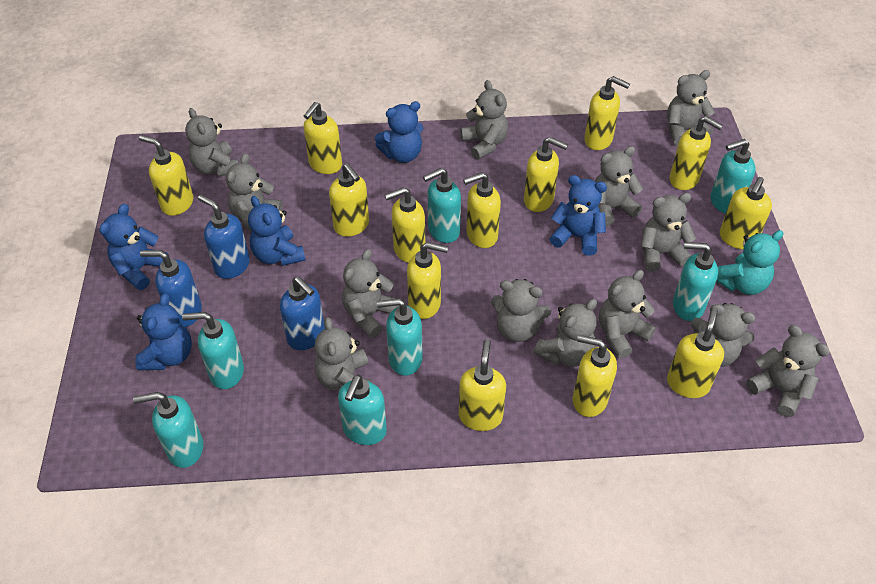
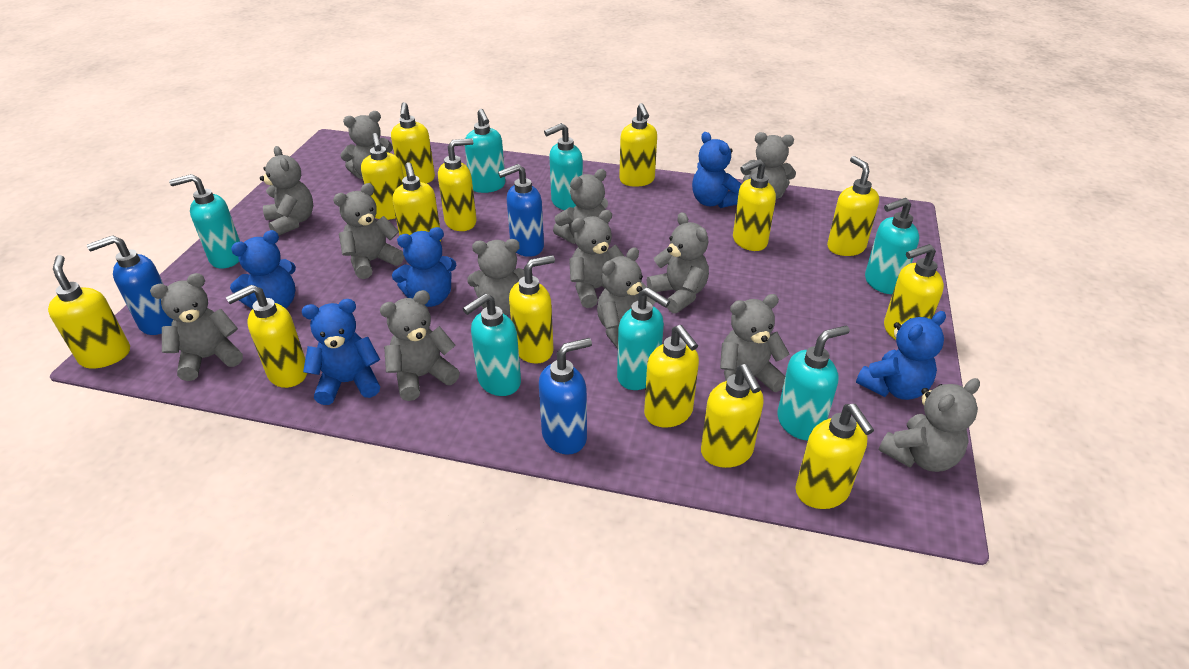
turquoise teddy bear: 1 -> 0
yellow soap dispenser: 13 -> 14

